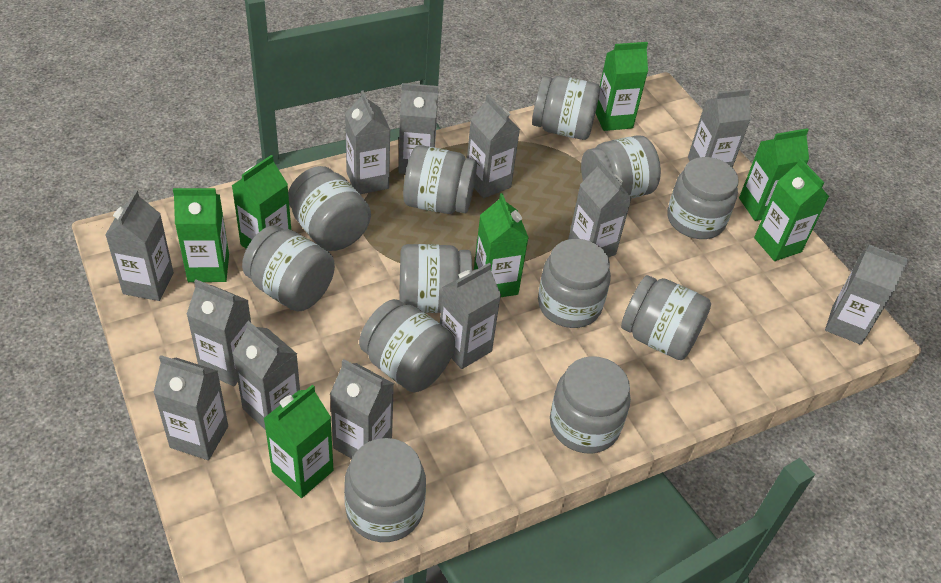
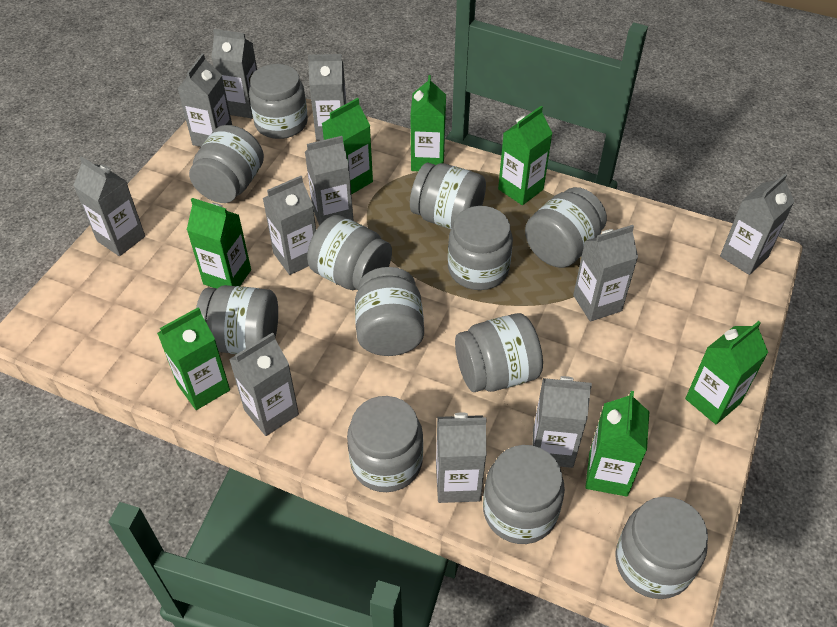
grey carton: 12 -> 11

